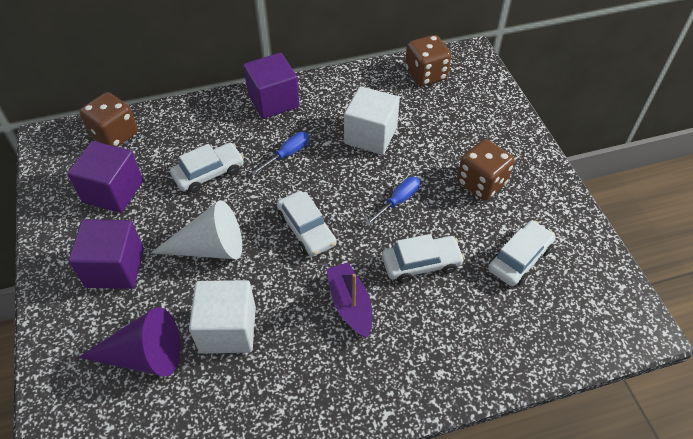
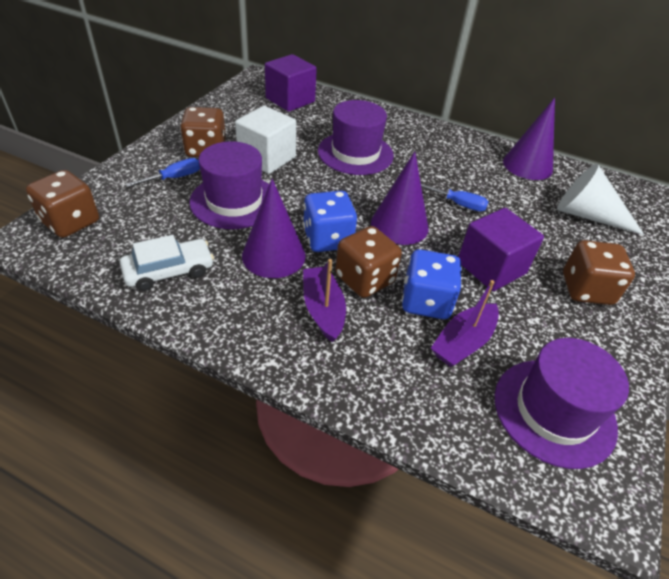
blue dice: 0 -> 2
brown dice: 3 -> 4
purple boat: 1 -> 2
purple cone: 1 -> 3
purple cube: 3 -> 2
purple hat: 0 -> 3
white car: 4 -> 1
white cube: 2 -> 1

